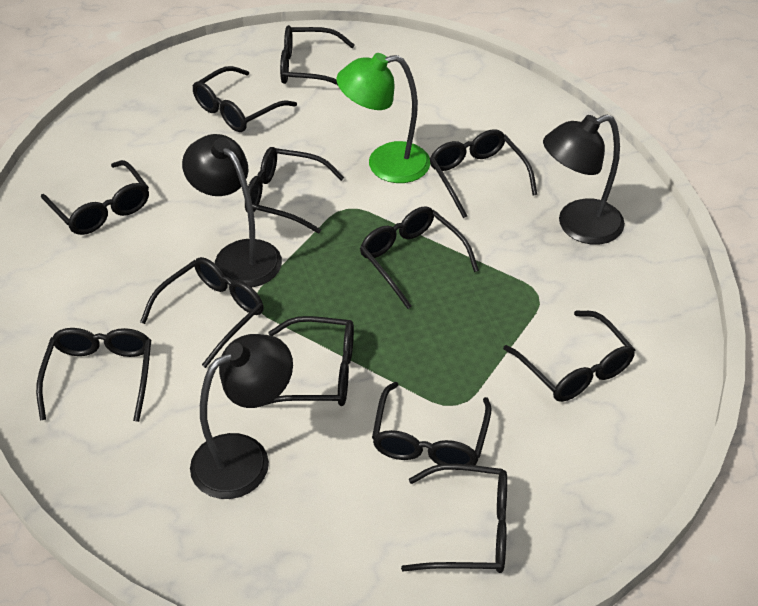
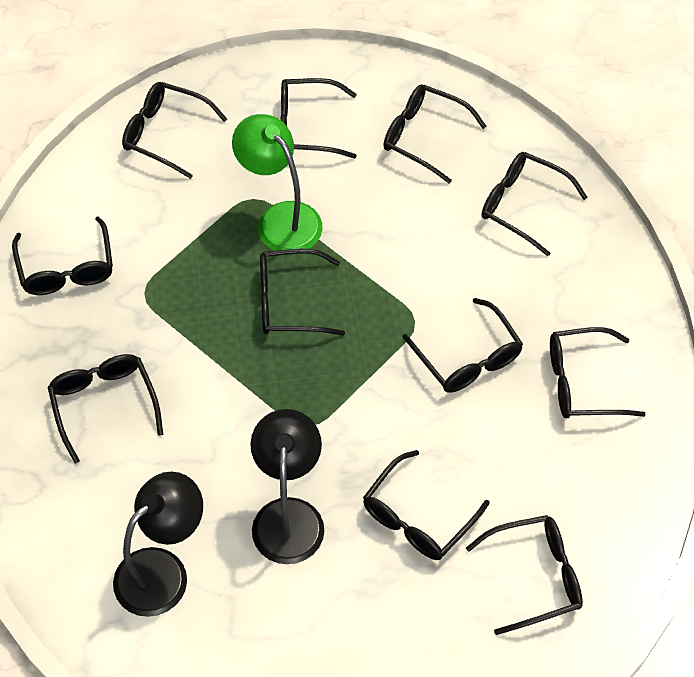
black glasses: 12 -> 11
black lamp: 3 -> 2

